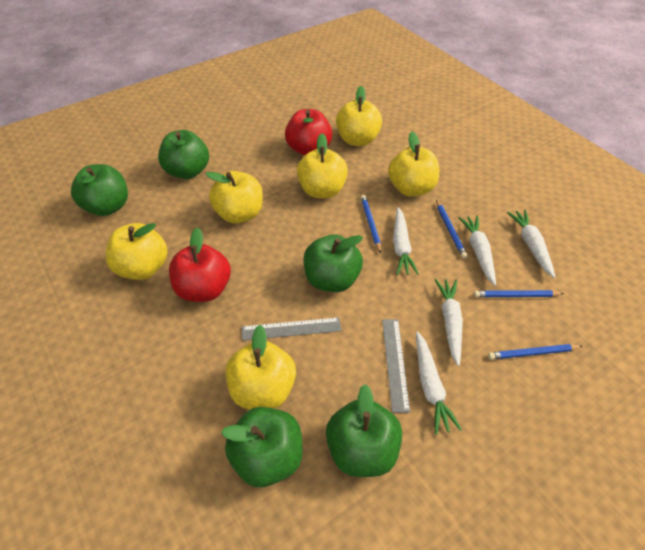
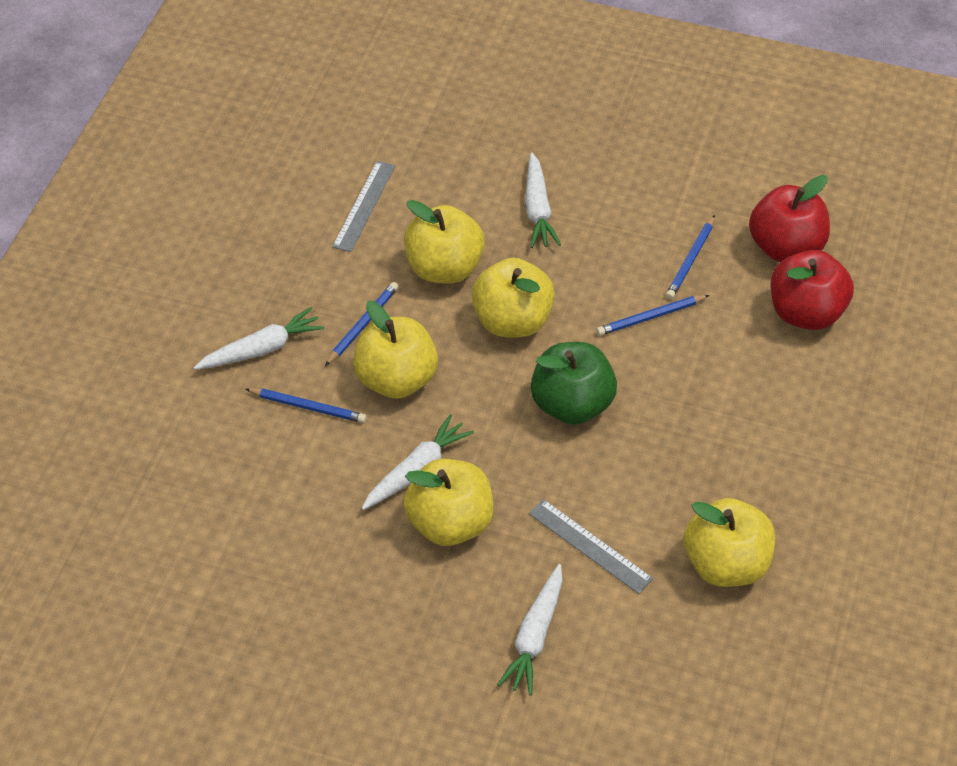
green apple: 5 -> 1
white carrot: 5 -> 4
yellow apple: 6 -> 5

